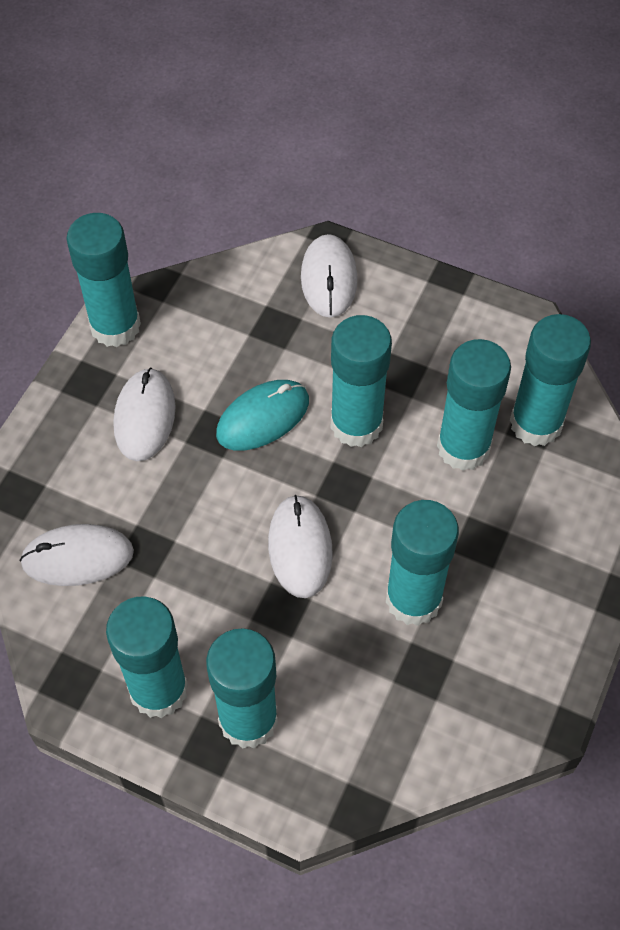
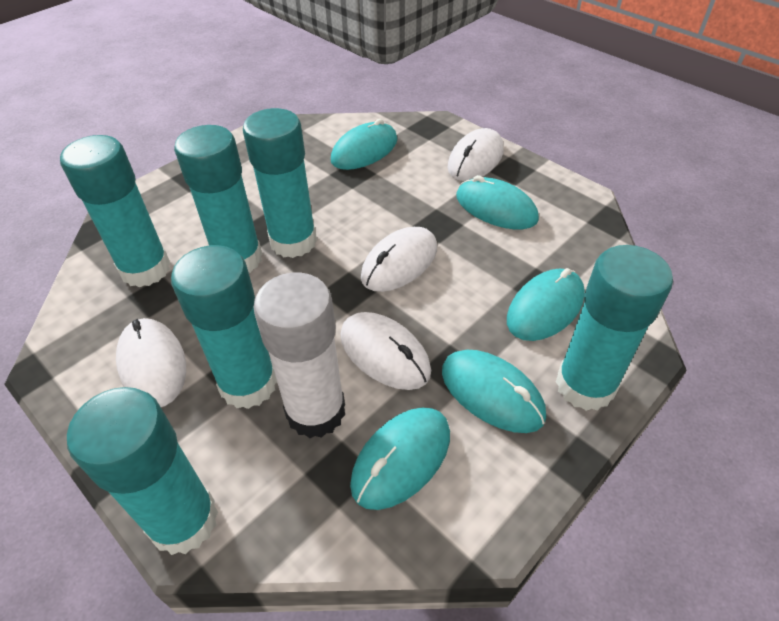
turquoise glue stick: 7 -> 6
turquoise mouse: 1 -> 5
white glue stick: 0 -> 1

